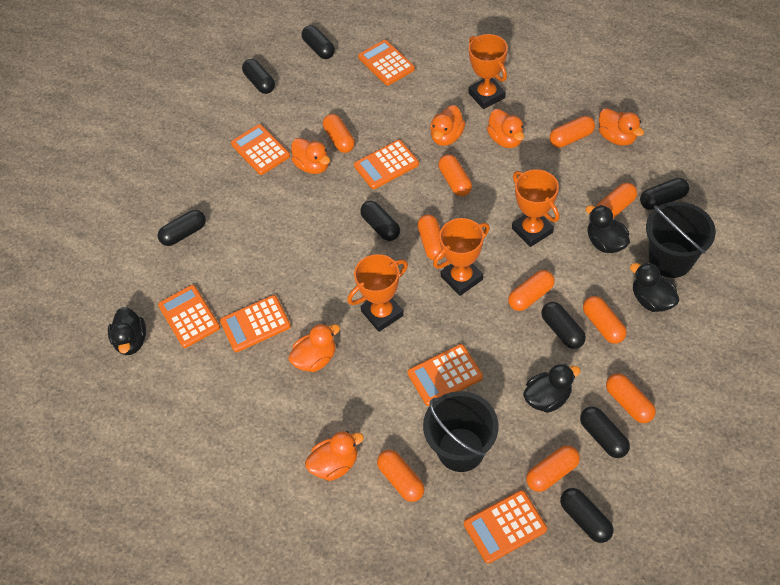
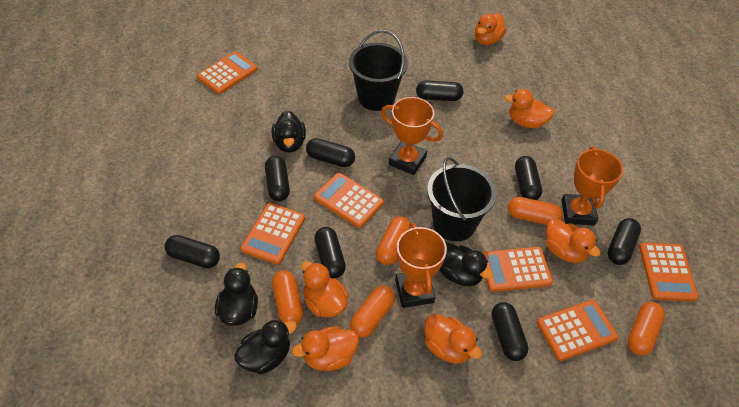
orange calculator: 7 -> 6
orange capsule: 10 -> 5
orange trophy: 4 -> 3

